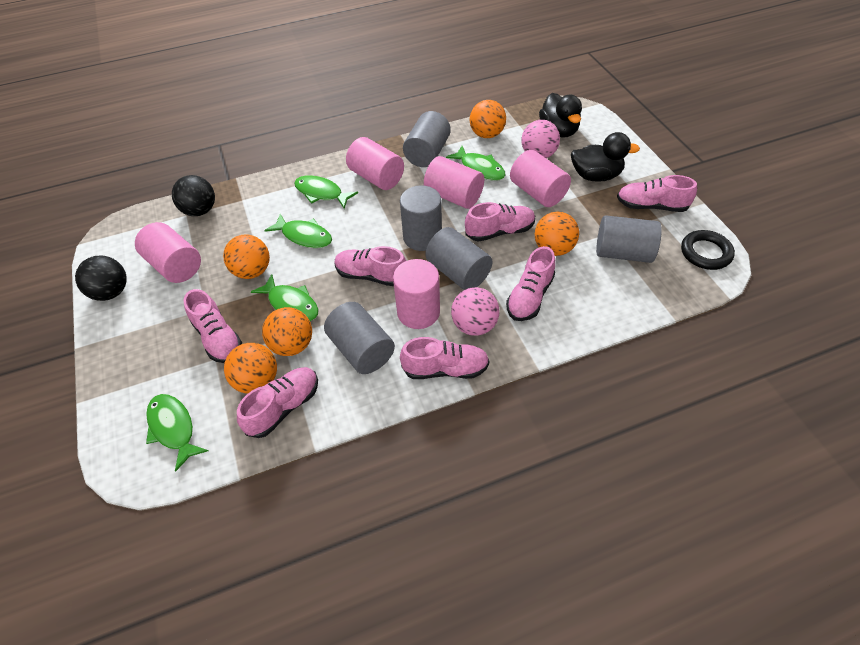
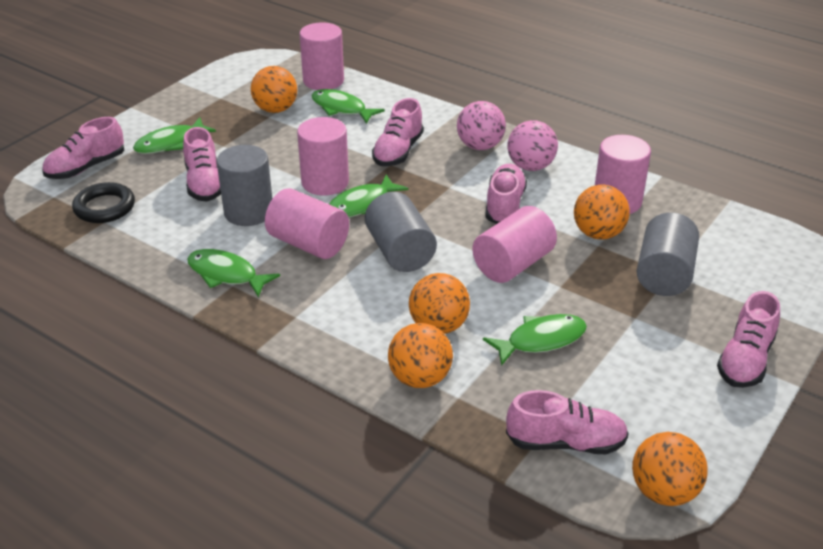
black ball: 2 -> 0
black duck: 2 -> 0
grey cylinder: 5 -> 3
pink shoe: 7 -> 6

